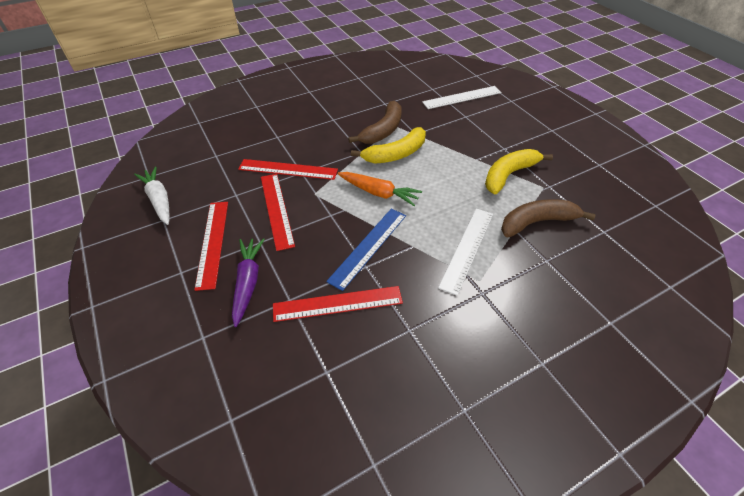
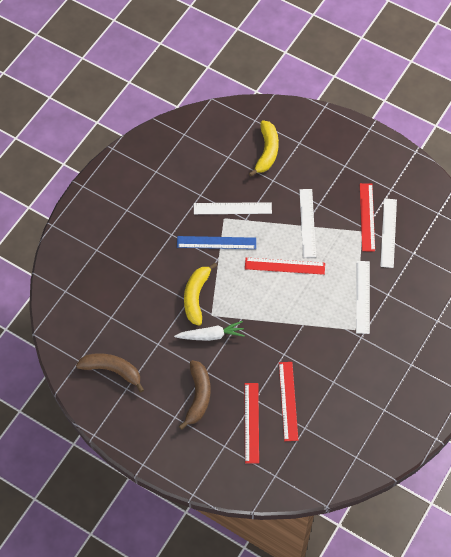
orange carrot: 1 -> 0
purple carrot: 1 -> 0
white ruler: 2 -> 4

